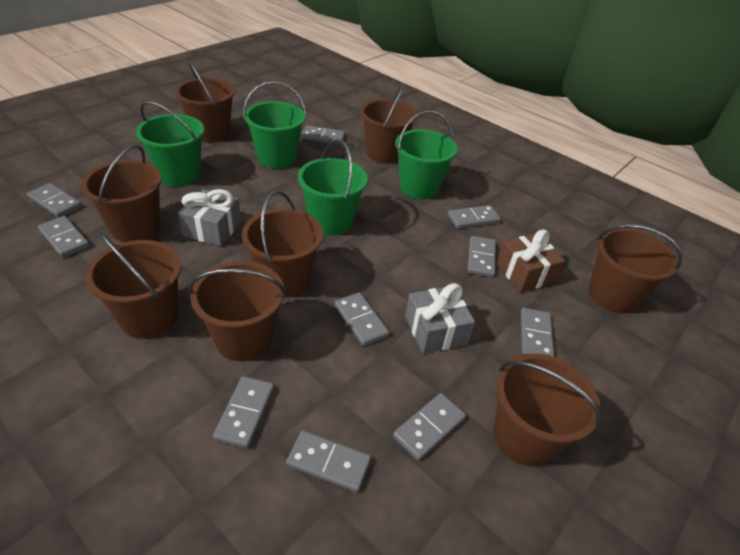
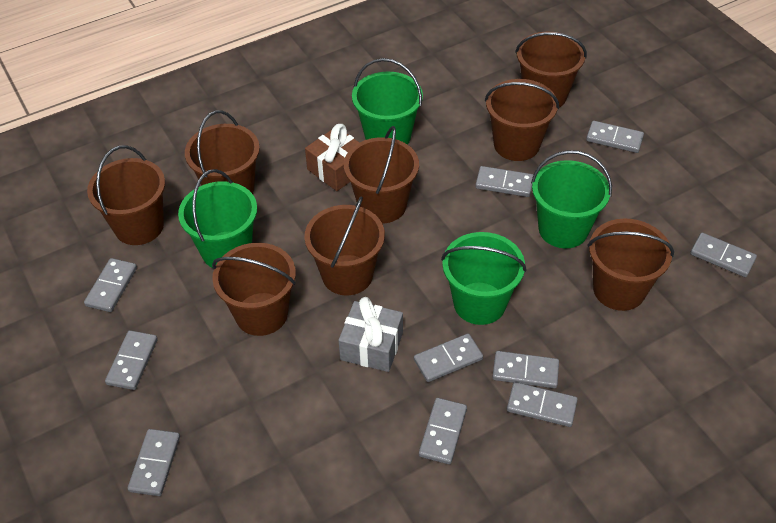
grey gift: 2 -> 1

